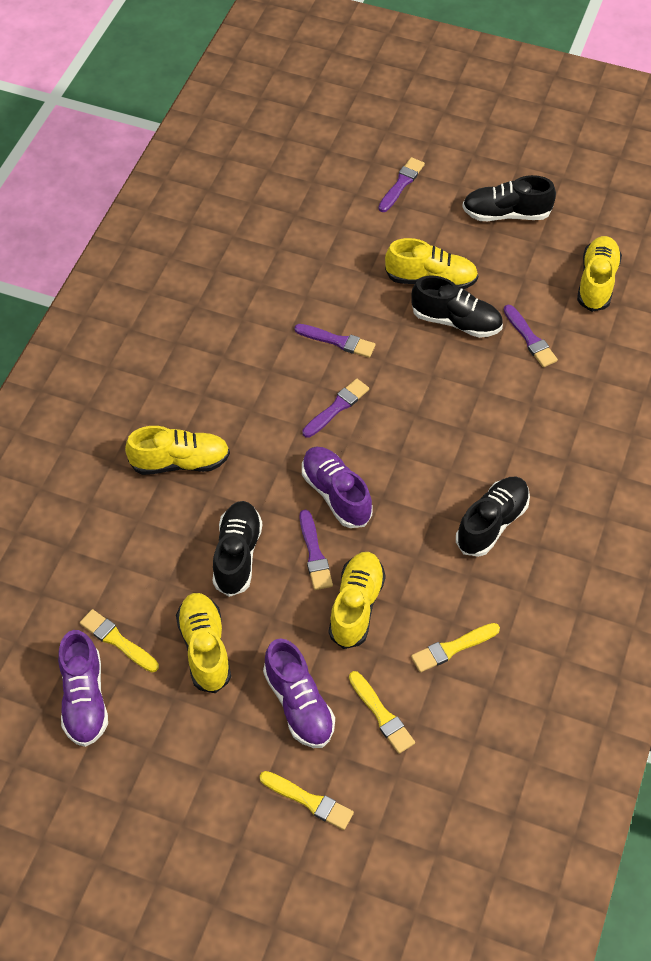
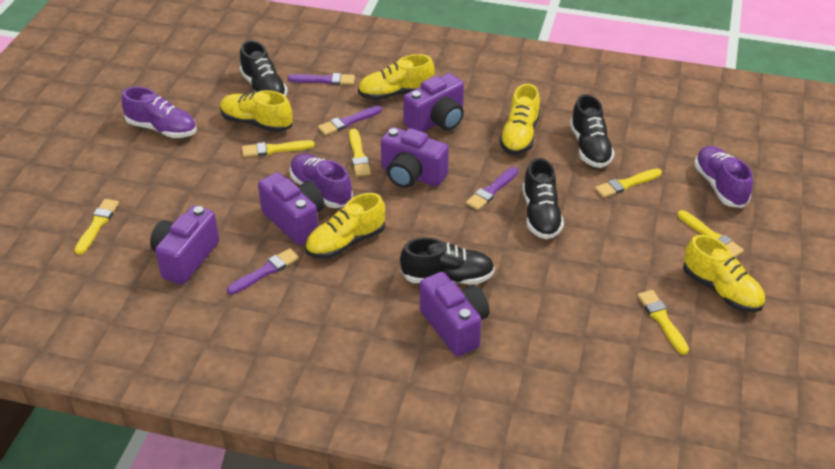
purple brush: 5 -> 4
purple camera: 0 -> 5
yellow brush: 4 -> 6

